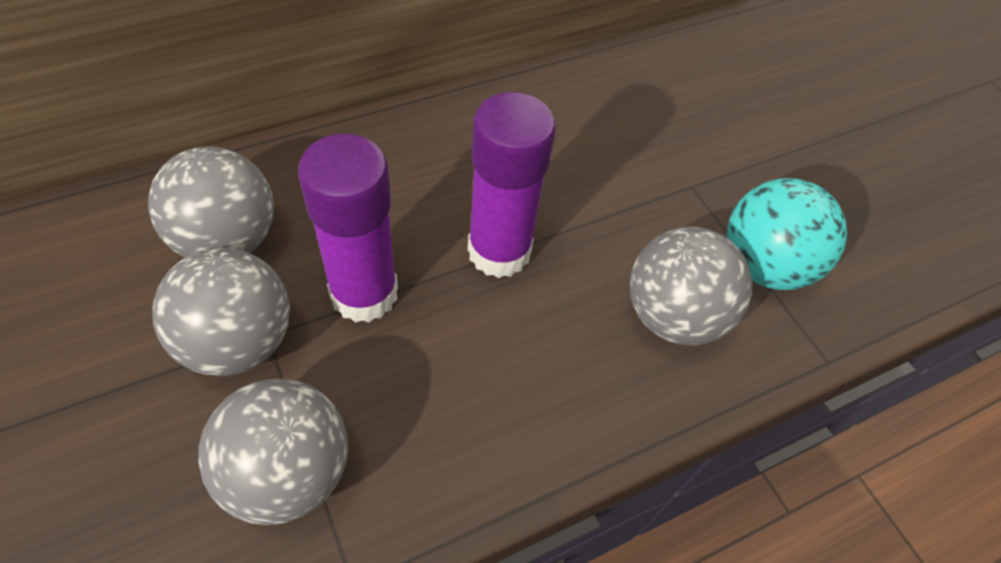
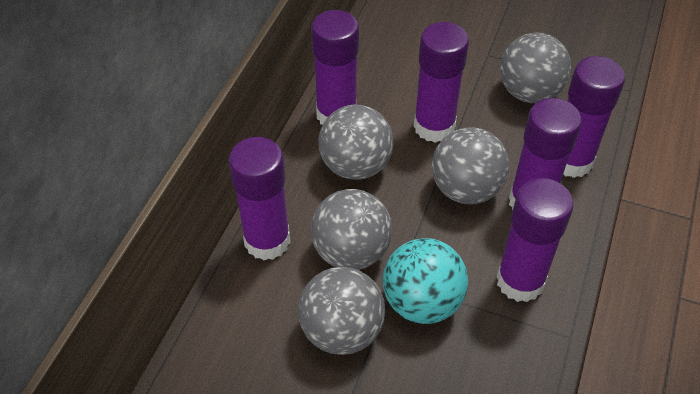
grey ball: 4 -> 5
purple glue stick: 2 -> 6

